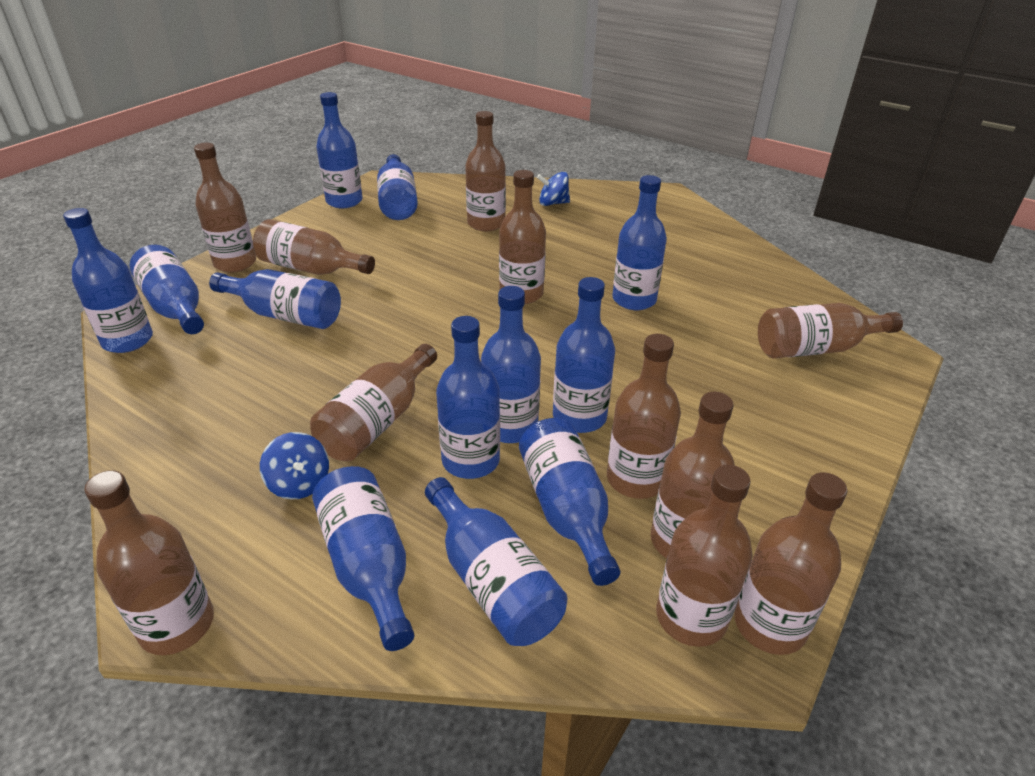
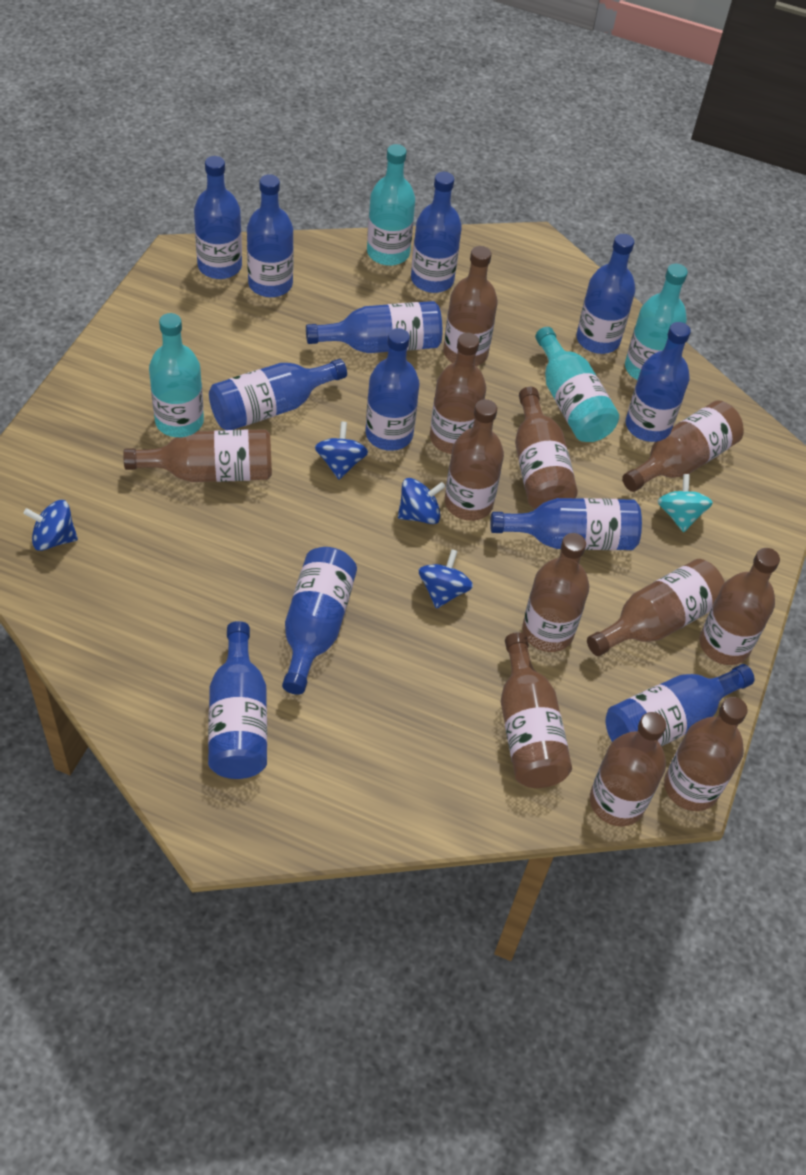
blue spinning top: 2 -> 4
brown bottle: 11 -> 12
turquoise bottle: 0 -> 4
turquoise spinning top: 0 -> 1

